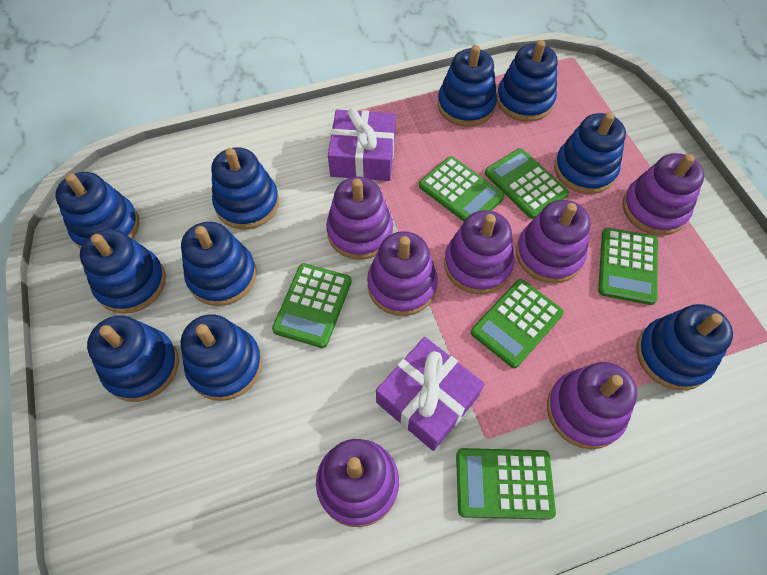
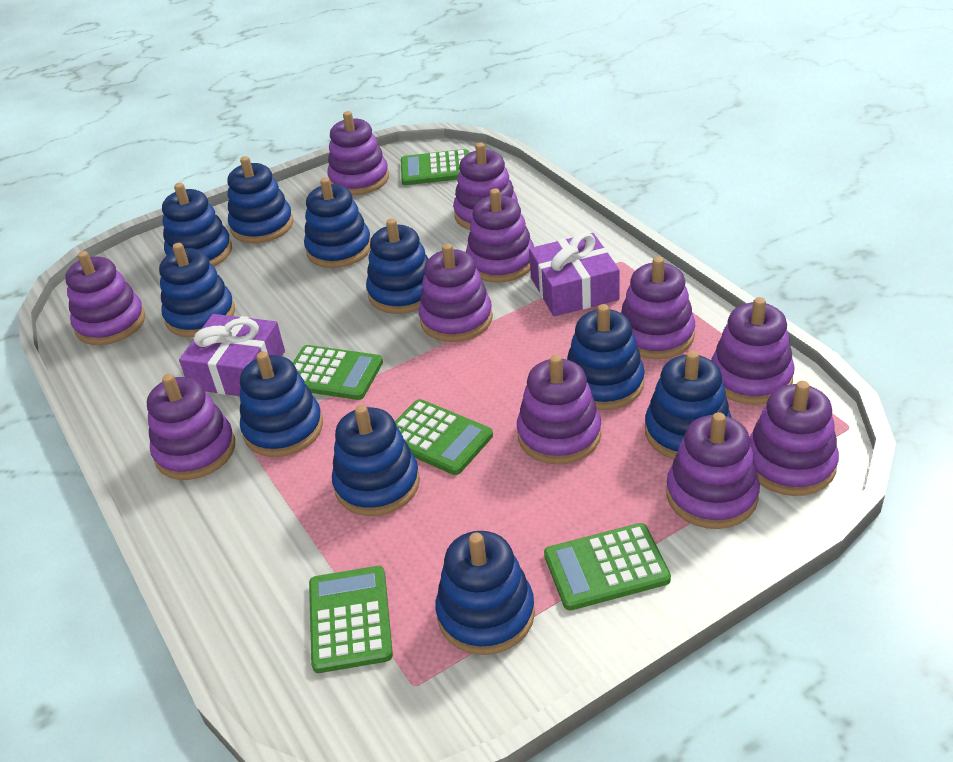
green calculator: 6 -> 5
purple stacking toy: 7 -> 11

